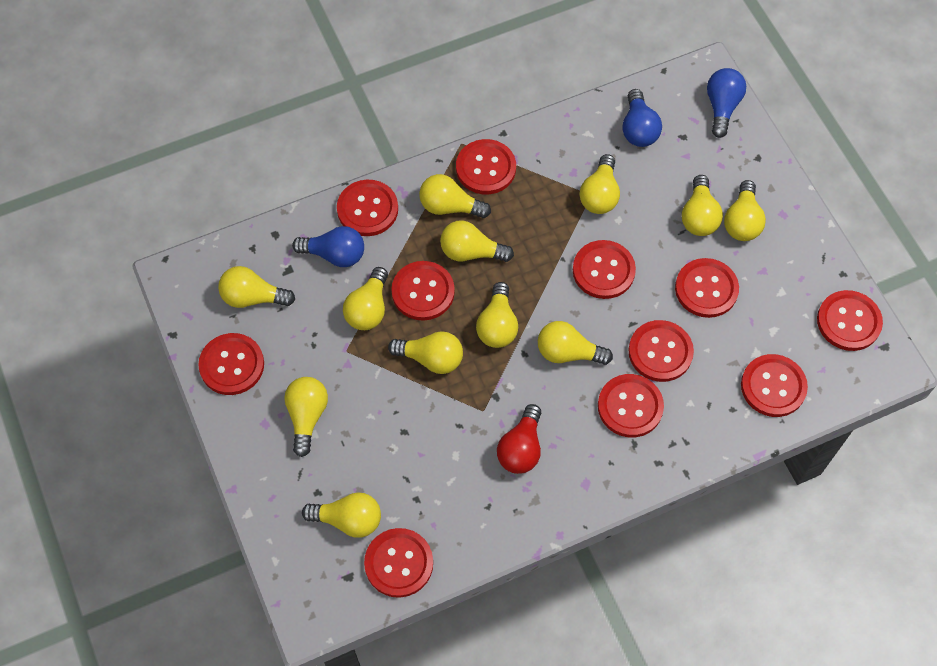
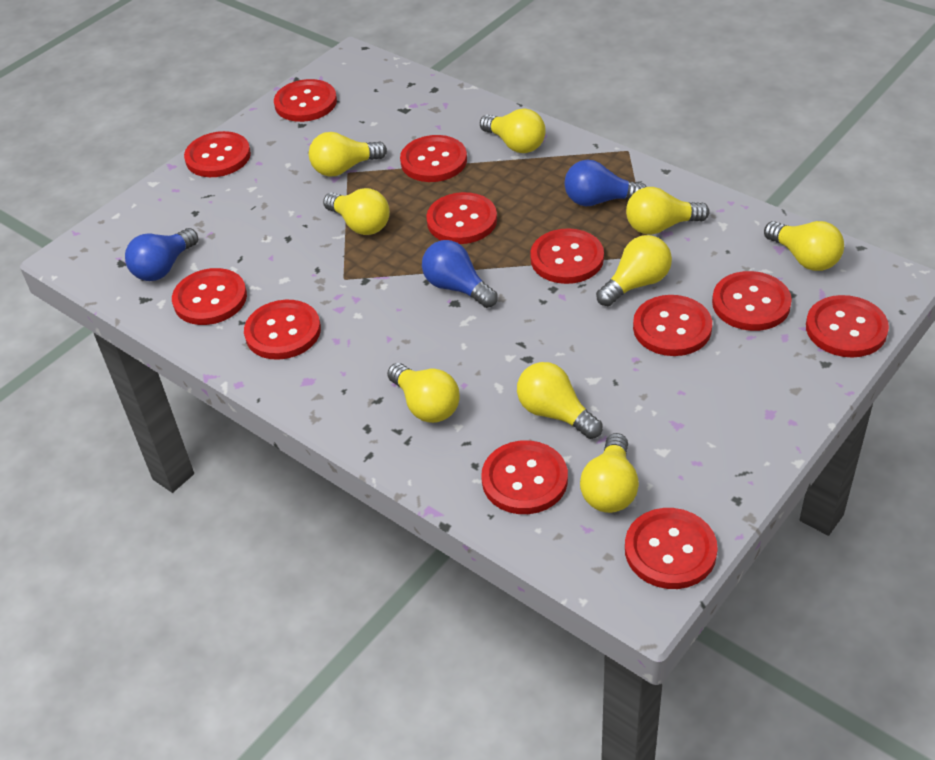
red button: 11 -> 12
red light bulb: 1 -> 0
yellow light bulb: 12 -> 9

